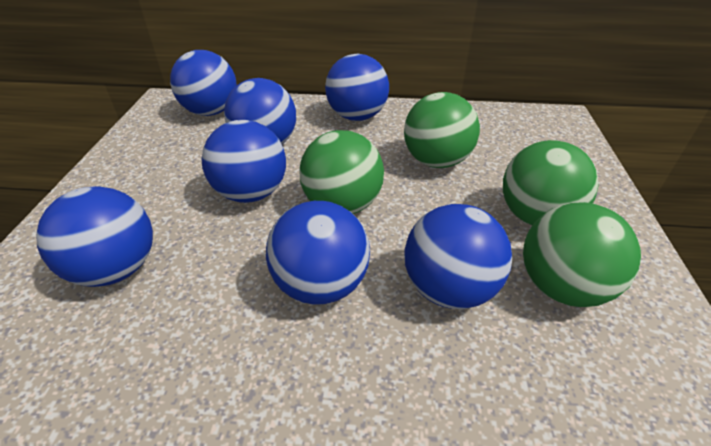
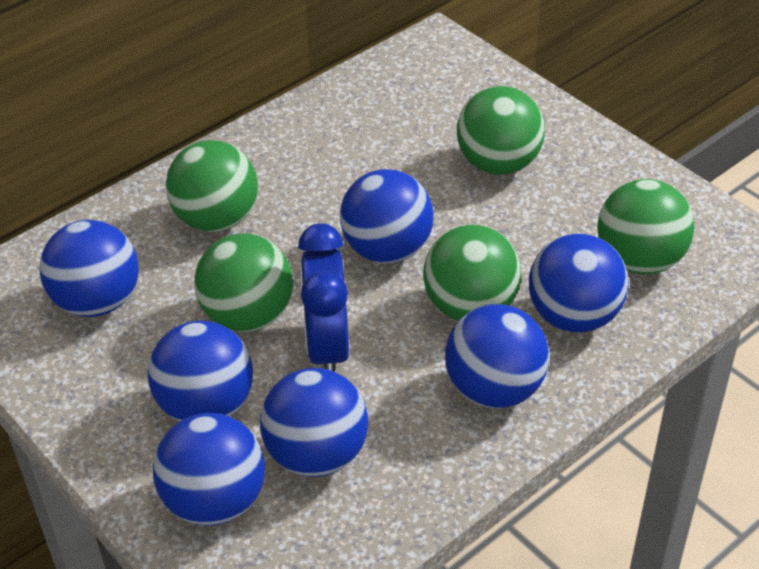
blue clock: 0 -> 1
green ball: 4 -> 5

